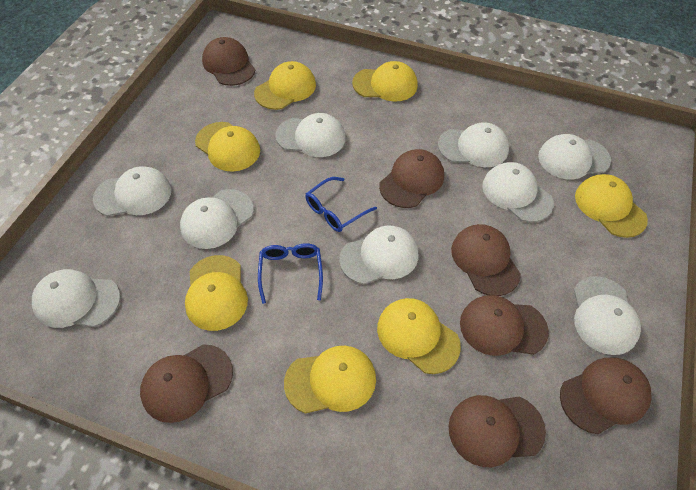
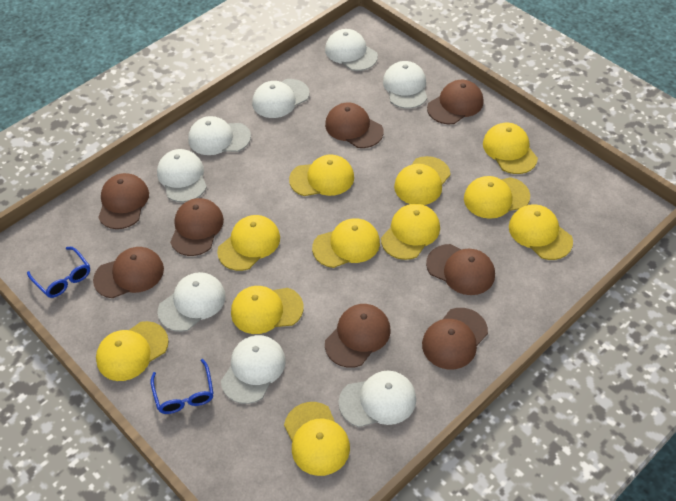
brown cap: 7 -> 8
white cap: 9 -> 8
yellow cap: 7 -> 11

